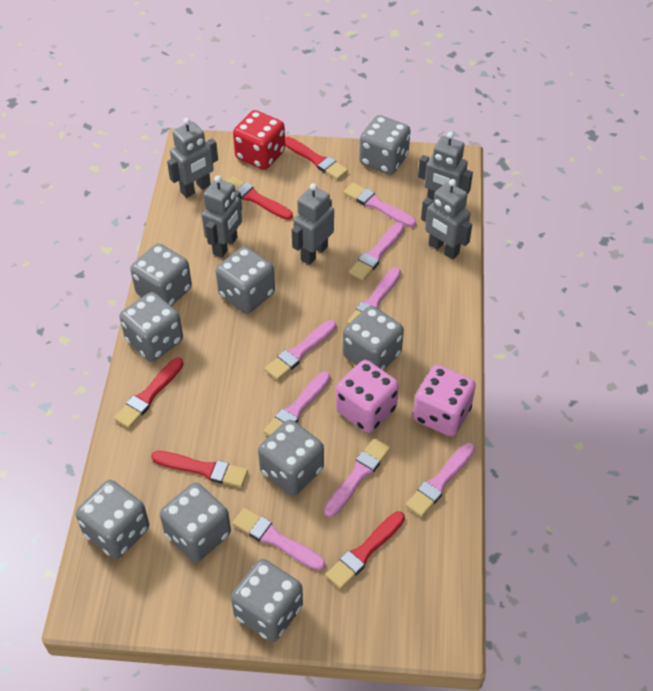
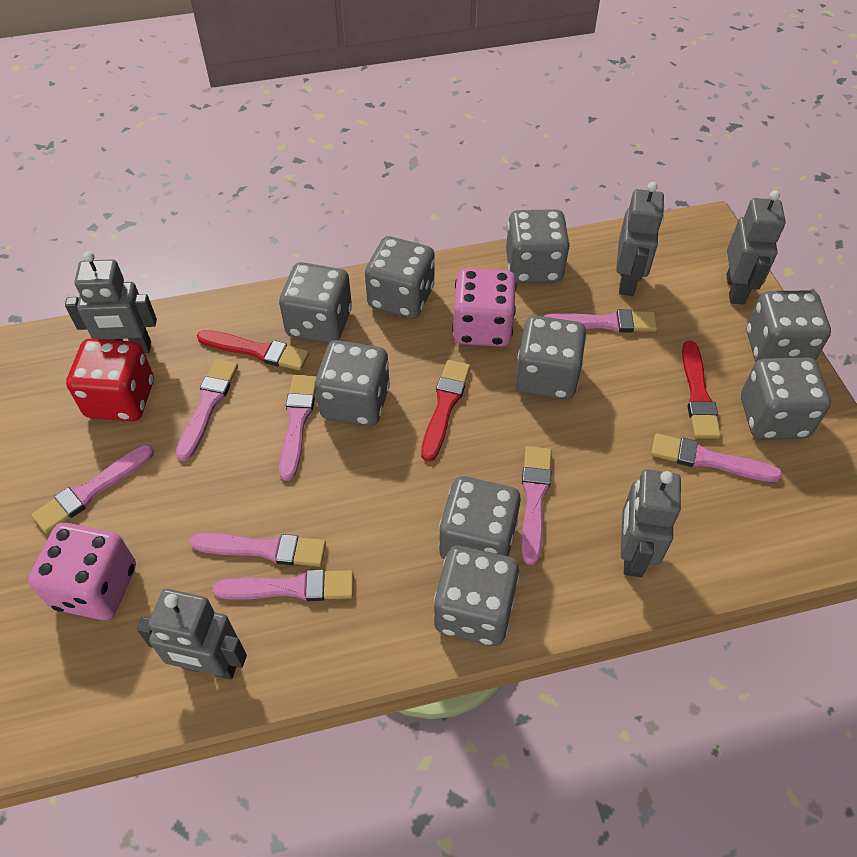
red brush: 5 -> 3

